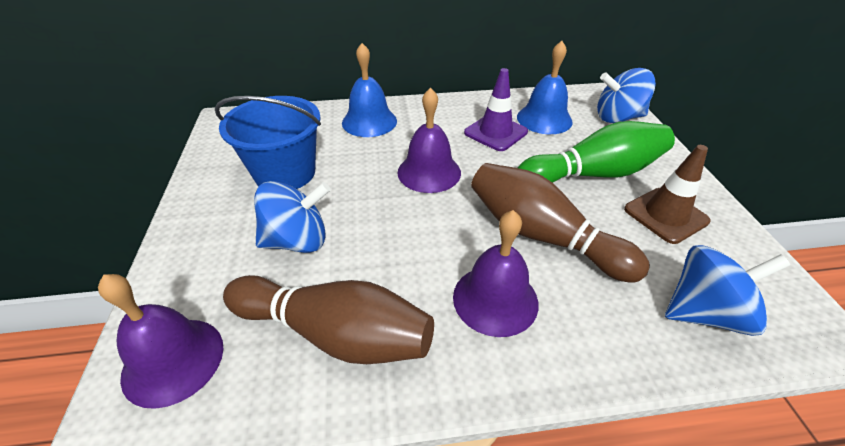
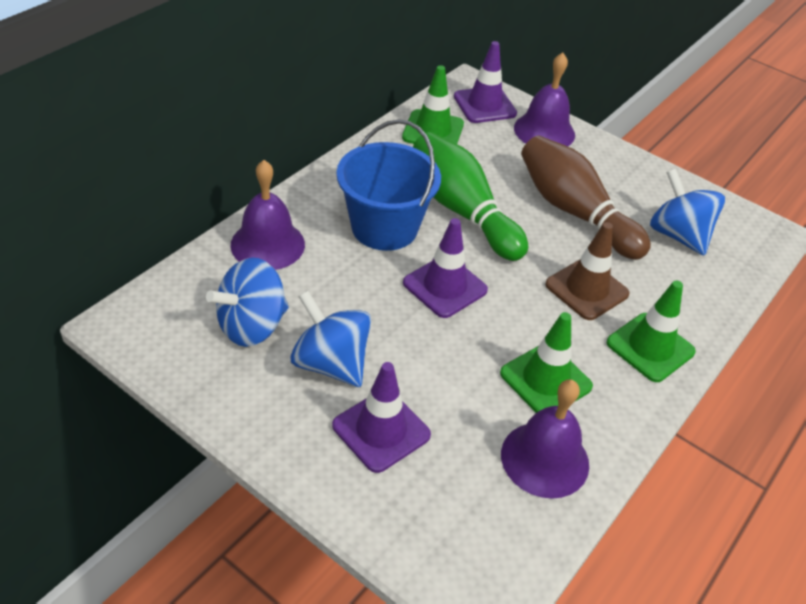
blue bell: 2 -> 0
brown bowling pin: 2 -> 1
green traffic cone: 0 -> 3
purple traffic cone: 1 -> 3

